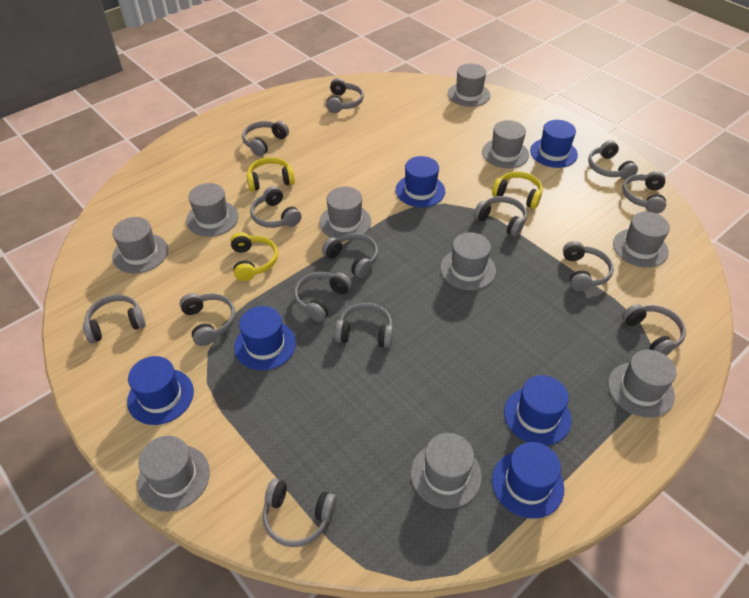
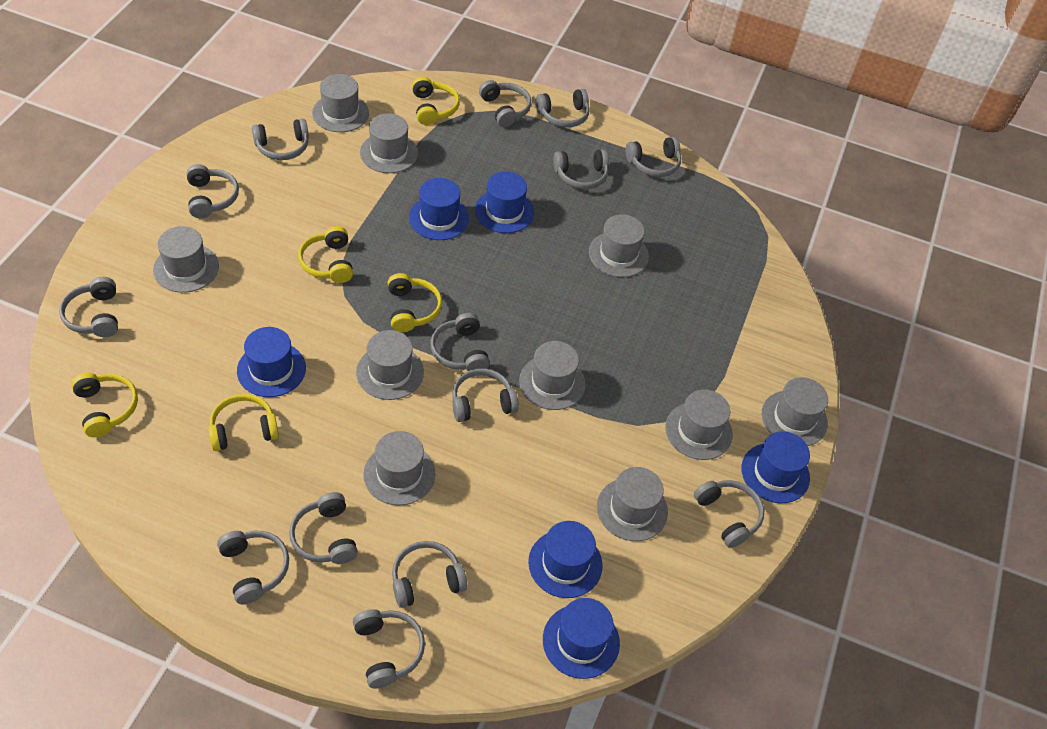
yellow headphones: 3 -> 5

